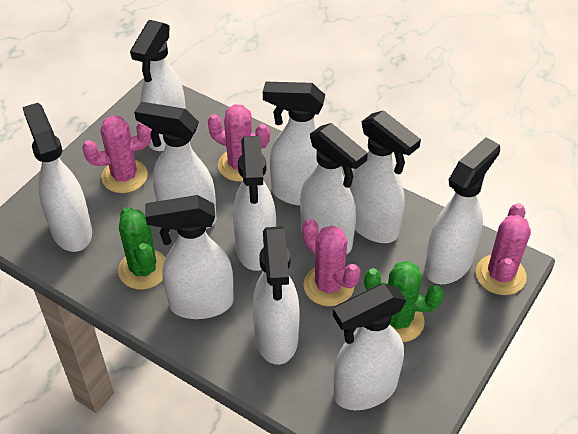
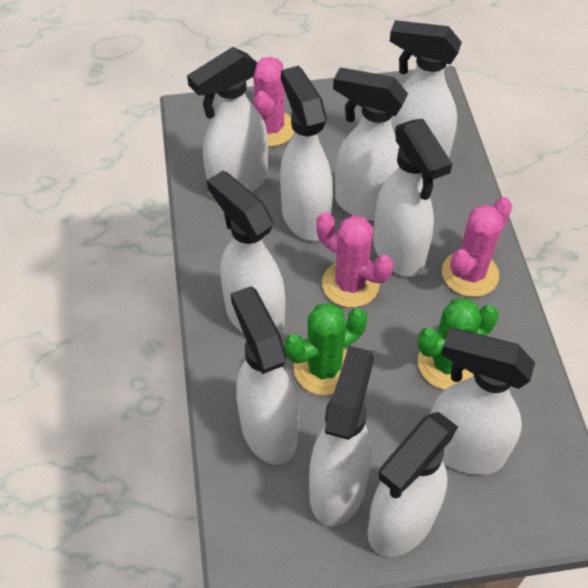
pink cactus: 4 -> 3
white spray bottle: 11 -> 10

